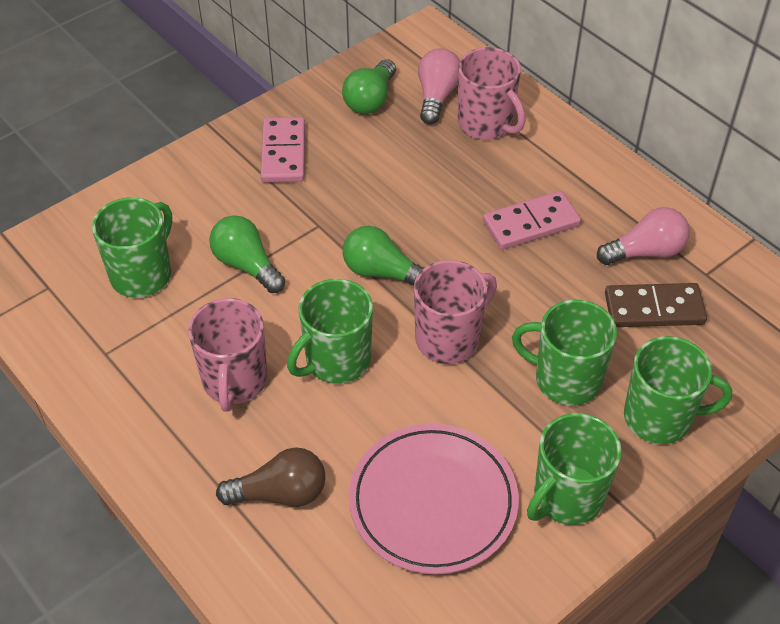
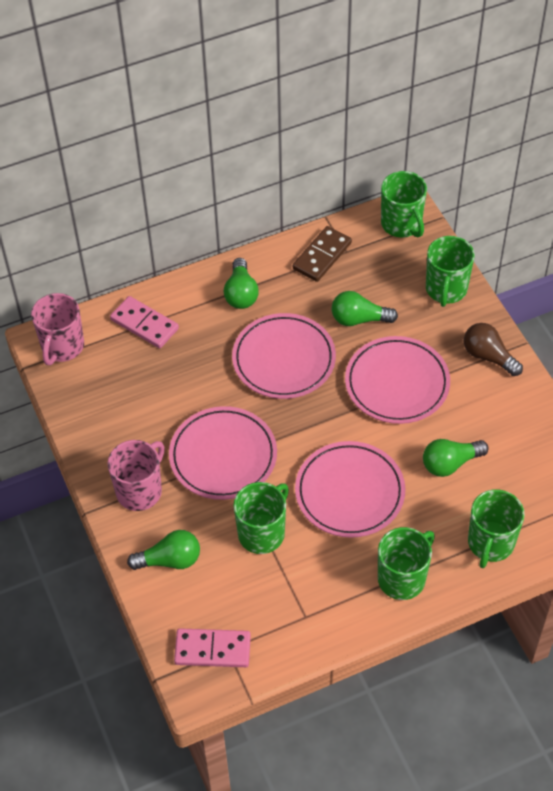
green light bulb: 3 -> 4
pink light bulb: 2 -> 0
pink mug: 3 -> 2
pink plate: 1 -> 4

